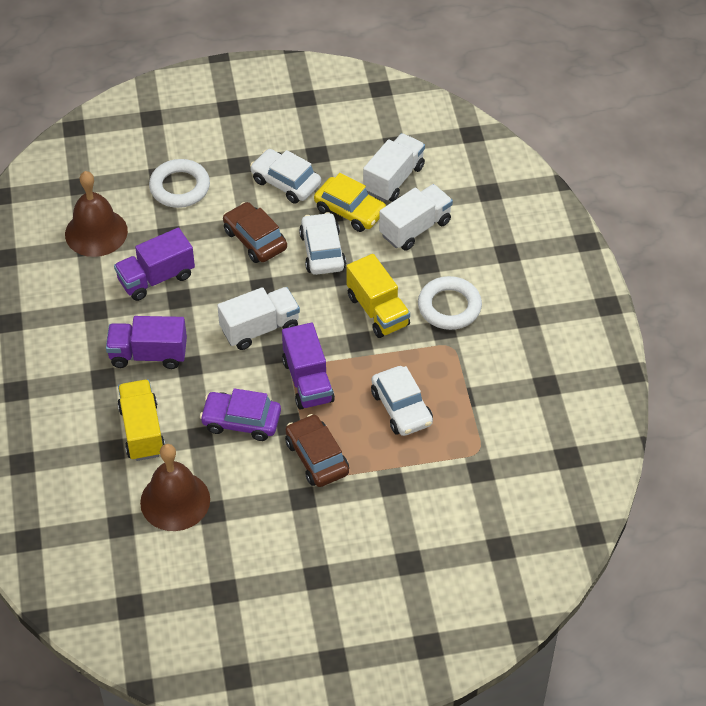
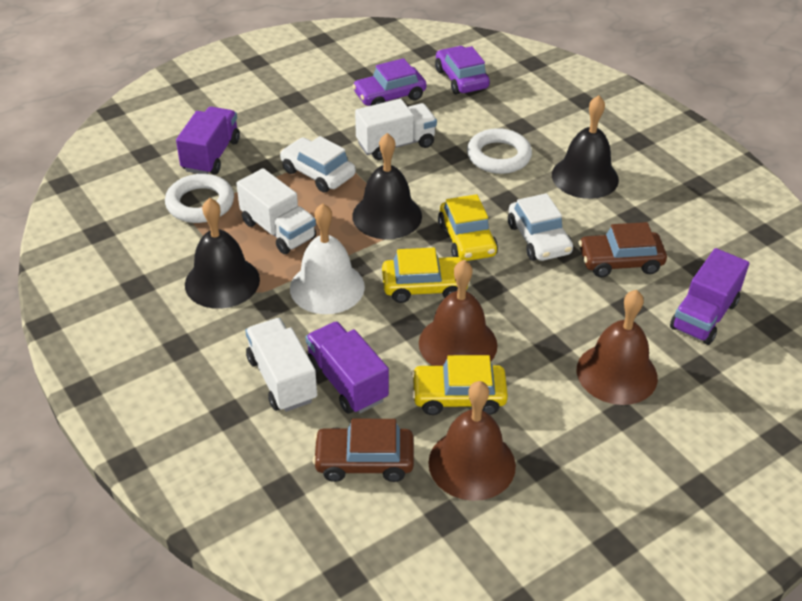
black bell: 0 -> 3
brown bell: 2 -> 3
purple car: 1 -> 2
white bell: 0 -> 1
white car: 3 -> 2
yellow car: 1 -> 3
yellow truck: 2 -> 0

